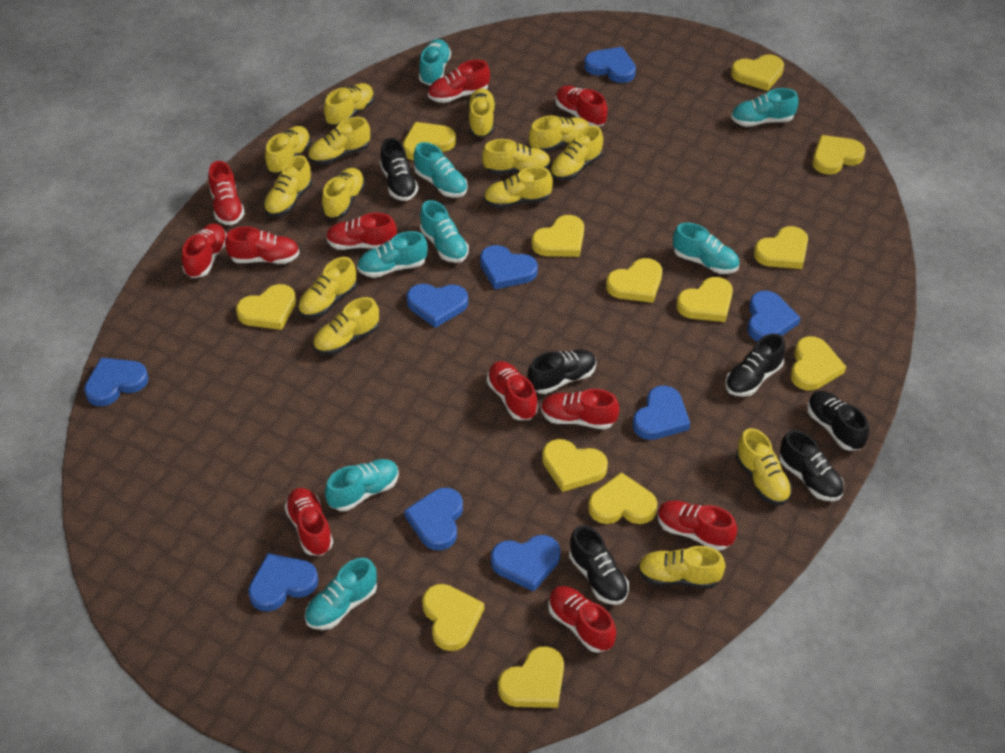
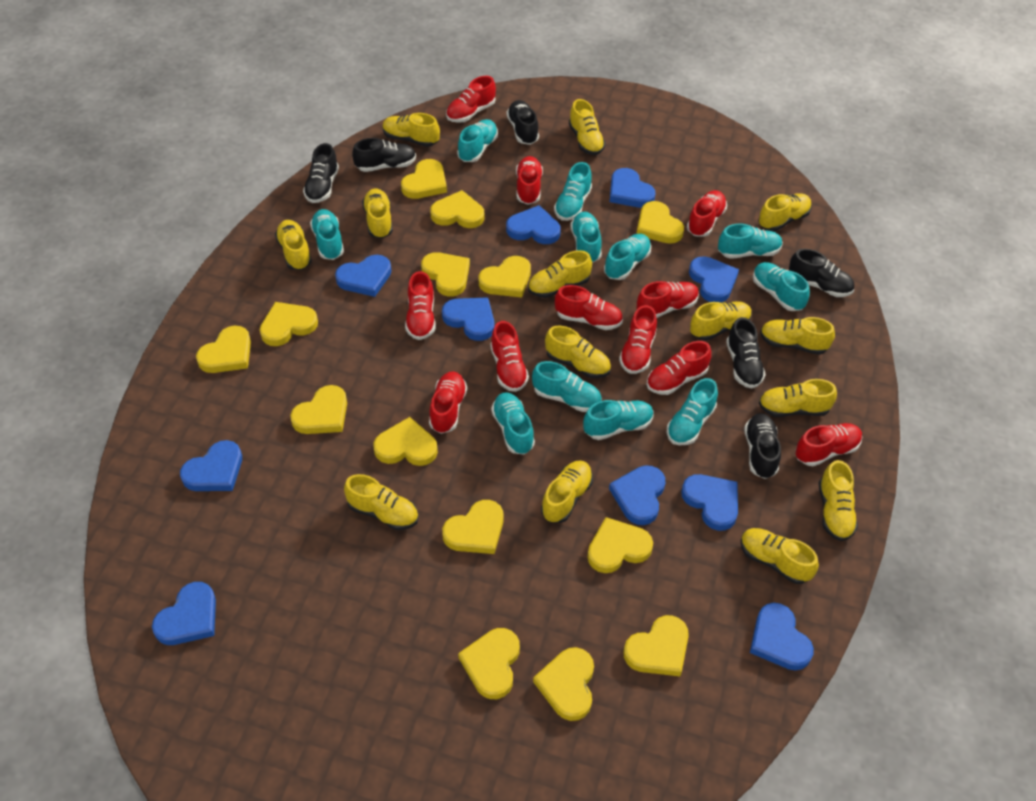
blue heart: 9 -> 10
turquoise shoe: 8 -> 11
yellow heart: 13 -> 14

